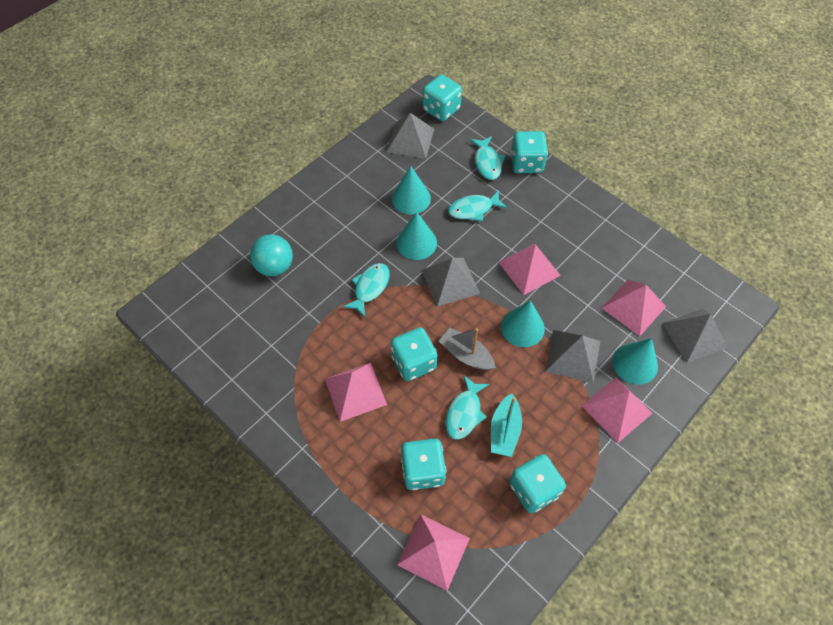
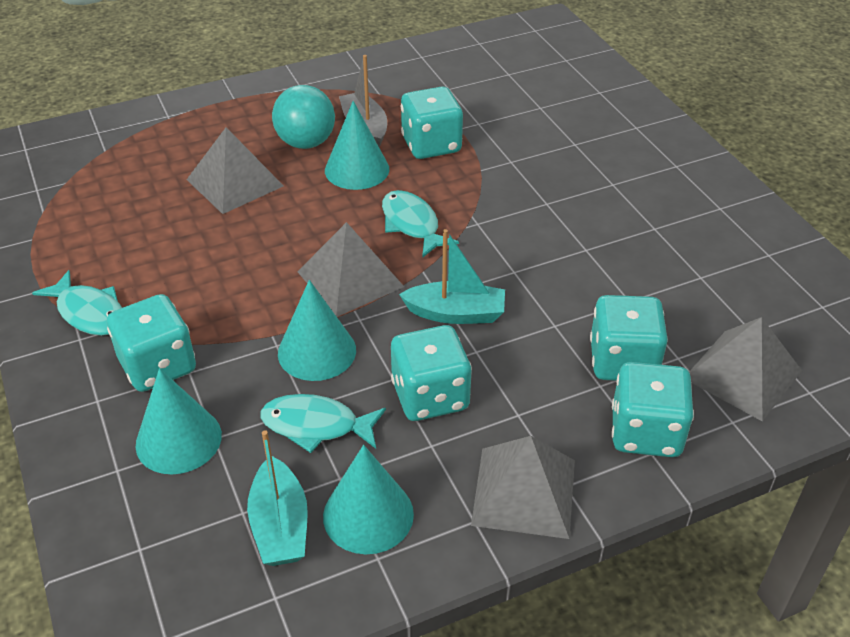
pink pyramid: 5 -> 0
turquoise boat: 1 -> 2
turquoise fish: 4 -> 3

